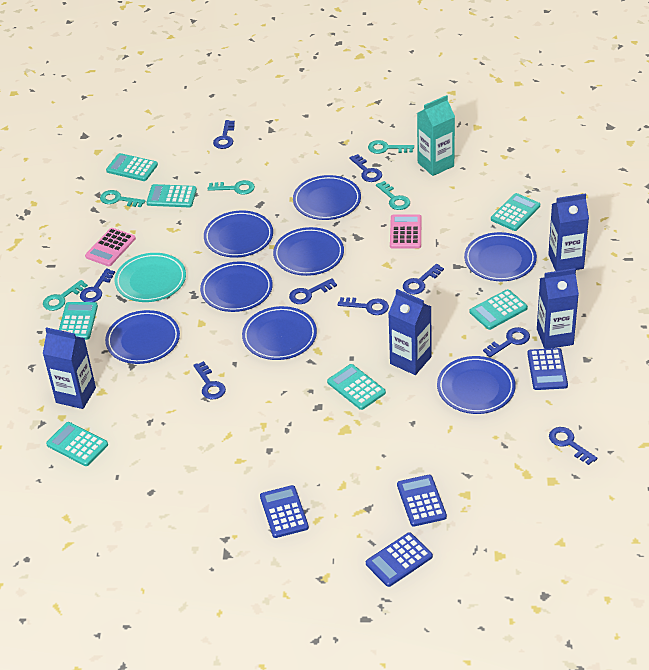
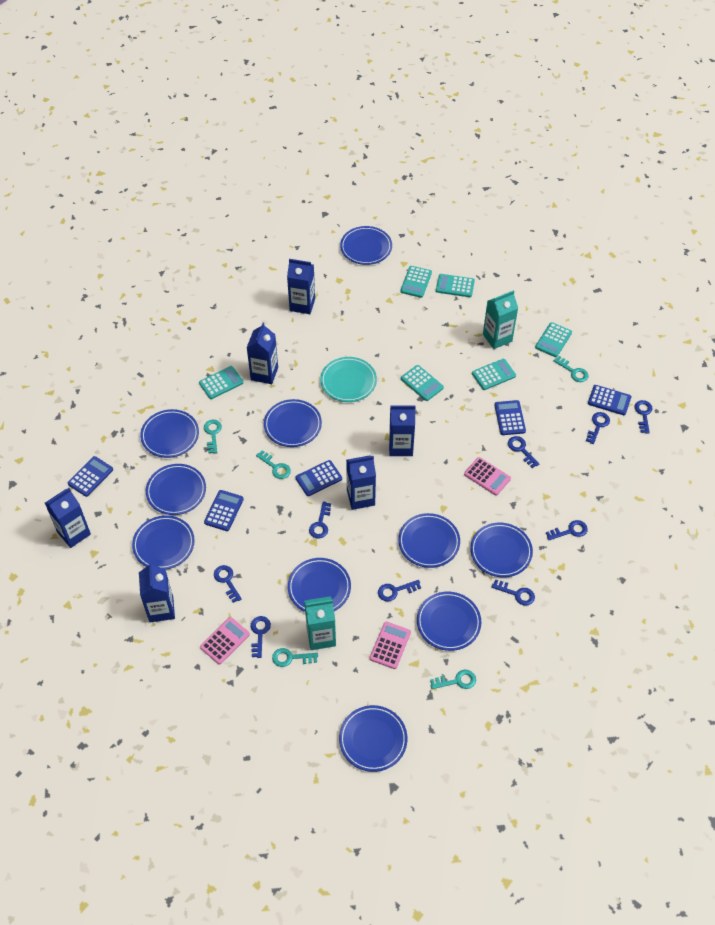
blue calculator: 4 -> 5
blue carton: 4 -> 6
blue plate: 8 -> 10
pink calculator: 2 -> 3
turquoise calculator: 7 -> 6
turquoise carton: 1 -> 2

